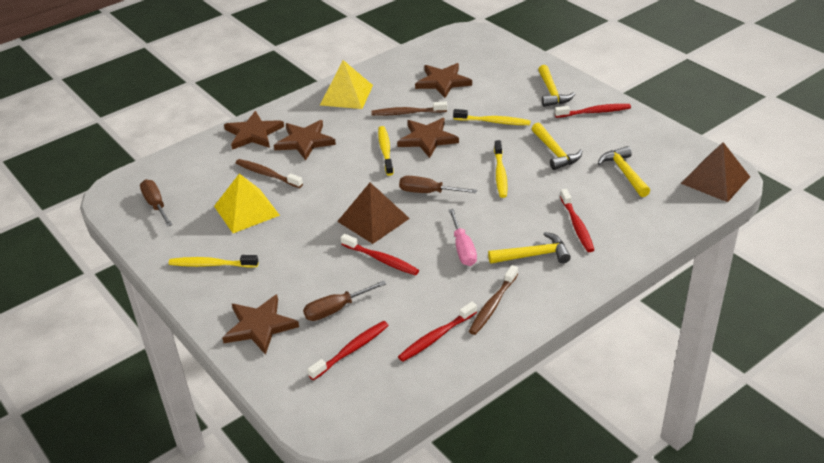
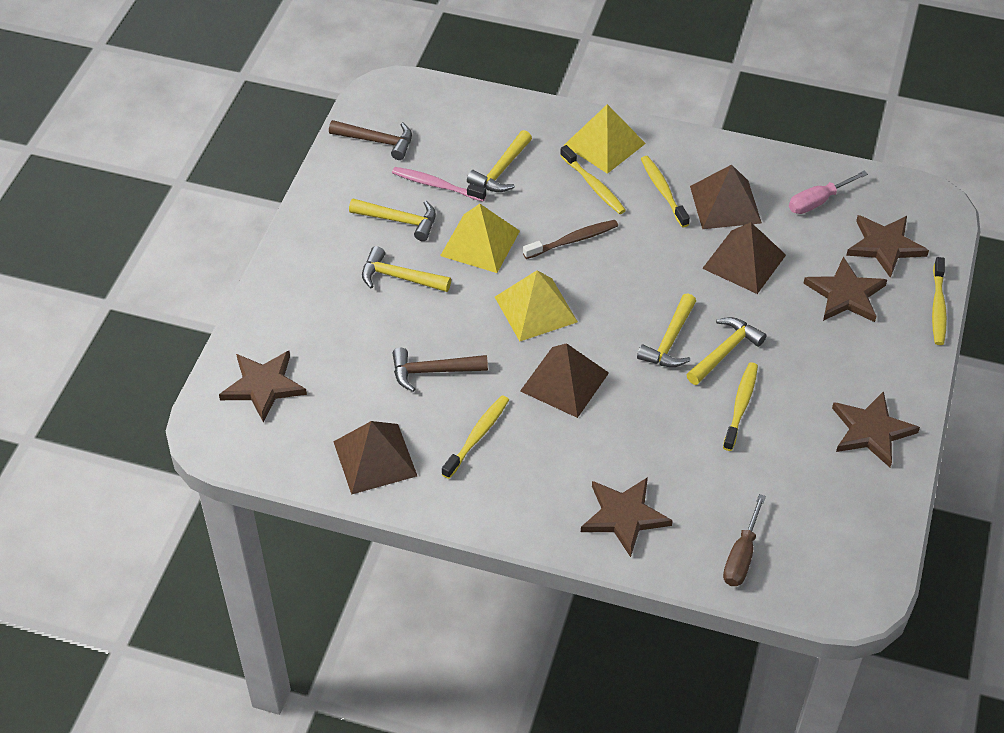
brown hammer: 0 -> 2
brown pyramid: 2 -> 4
brown screwdriver: 3 -> 1
brown toothbrush: 3 -> 1
pink toothbrush: 0 -> 1
red toothbrush: 5 -> 0
yellow hammer: 4 -> 5
yellow pyramid: 2 -> 3
yellow toothbrush: 4 -> 5

